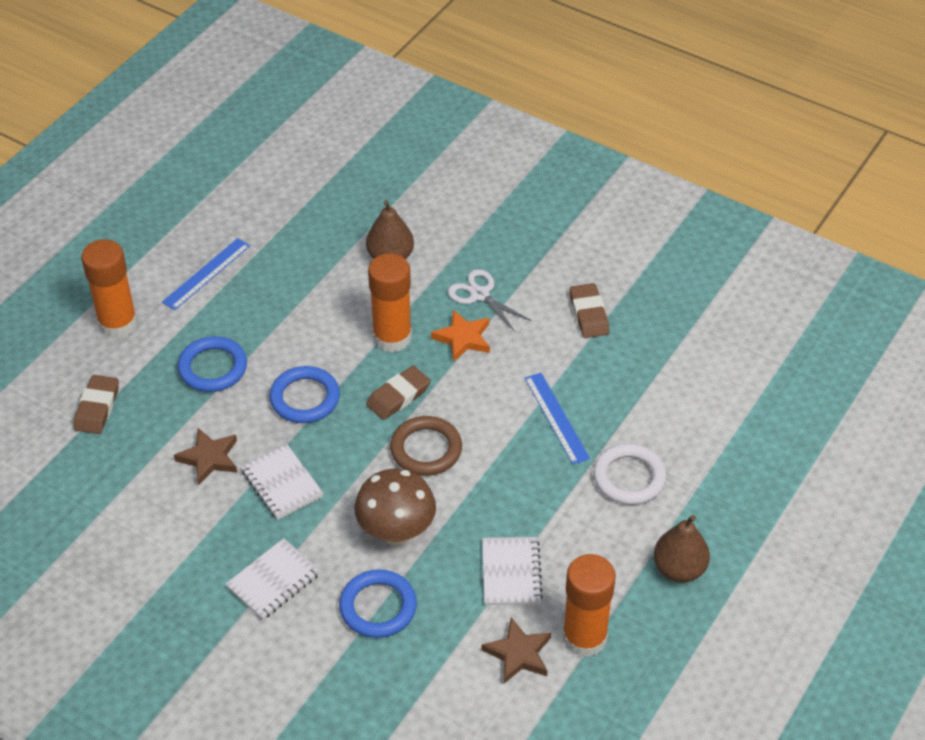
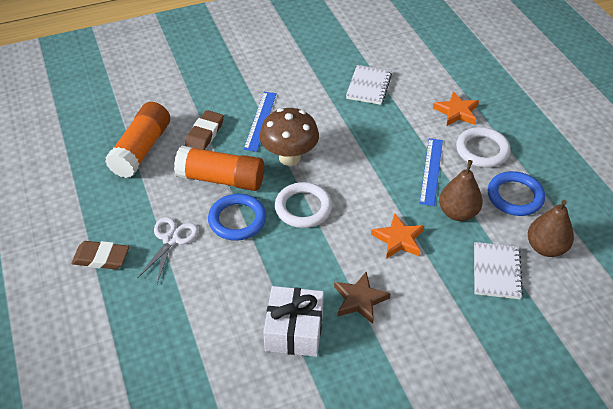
blue ring: 3 -> 2
brown eraser: 3 -> 2
brown ring: 1 -> 0
brown star: 2 -> 1
orange glue stick: 3 -> 2
orange star: 1 -> 2
white gift: 0 -> 1
white notebook: 3 -> 2
white ring: 1 -> 2

